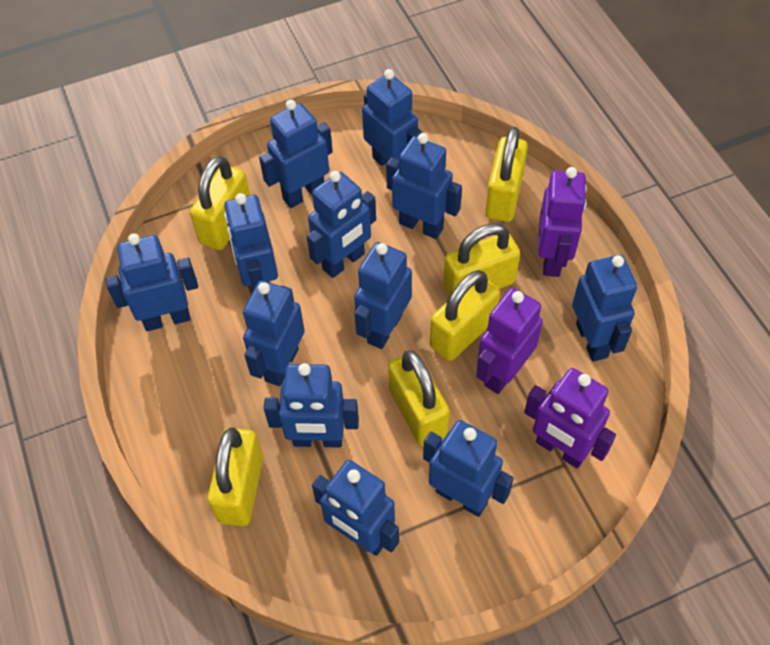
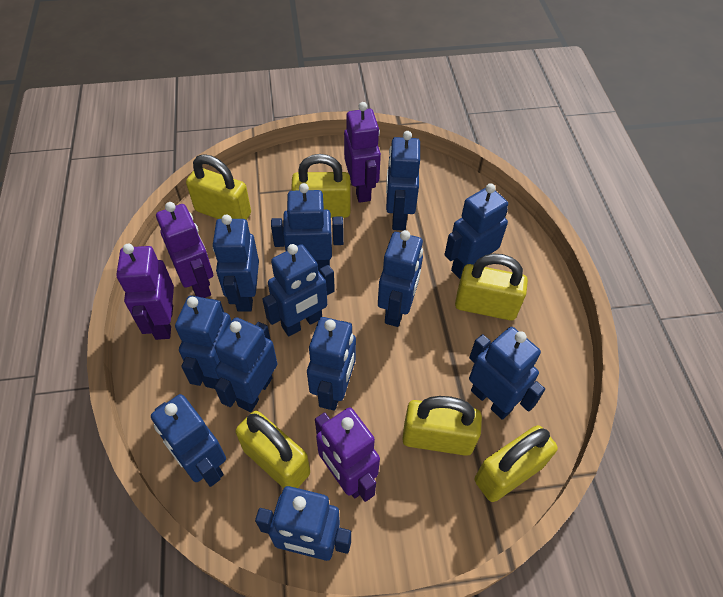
purple robot: 3 -> 4

